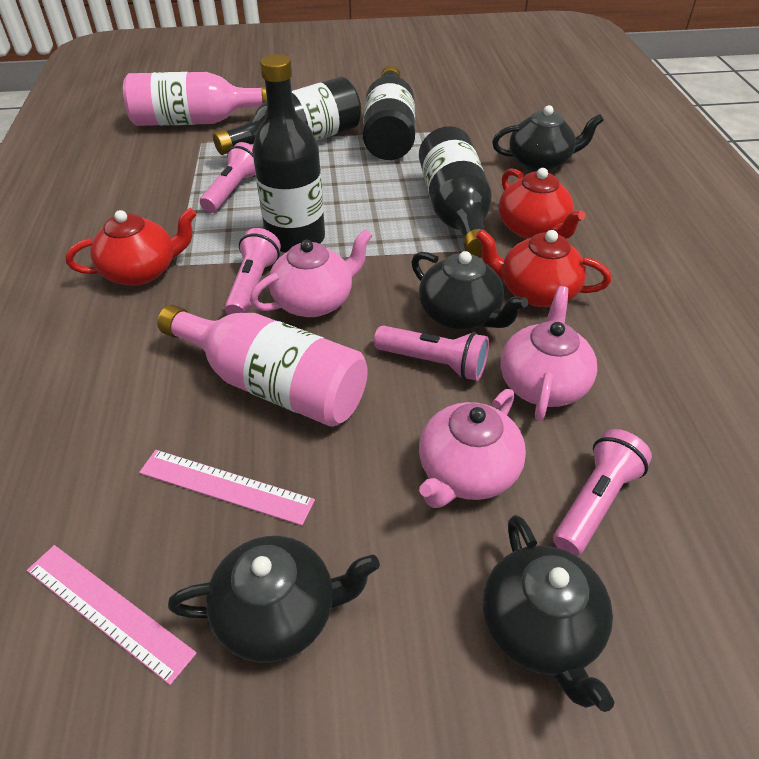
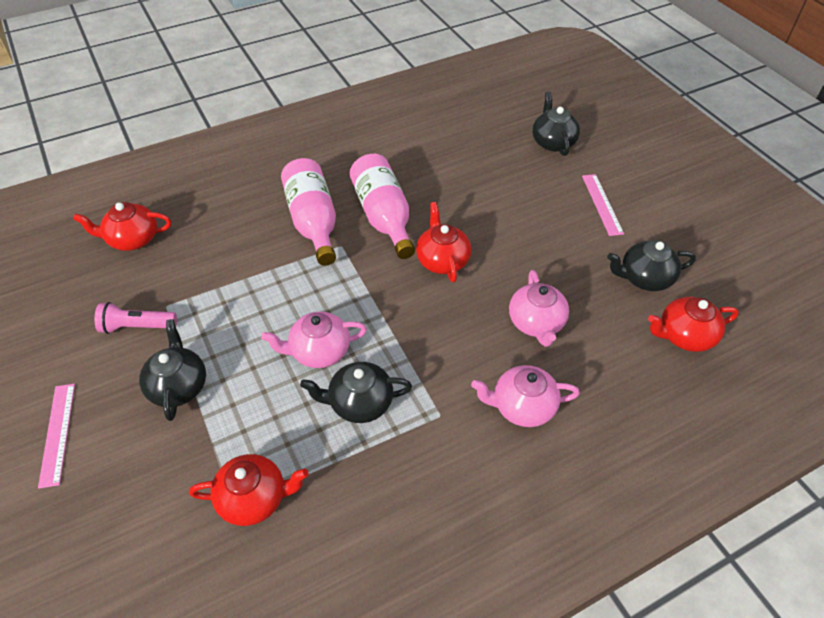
black bottle: 4 -> 0
pink flashlight: 4 -> 1
red teapot: 3 -> 4

